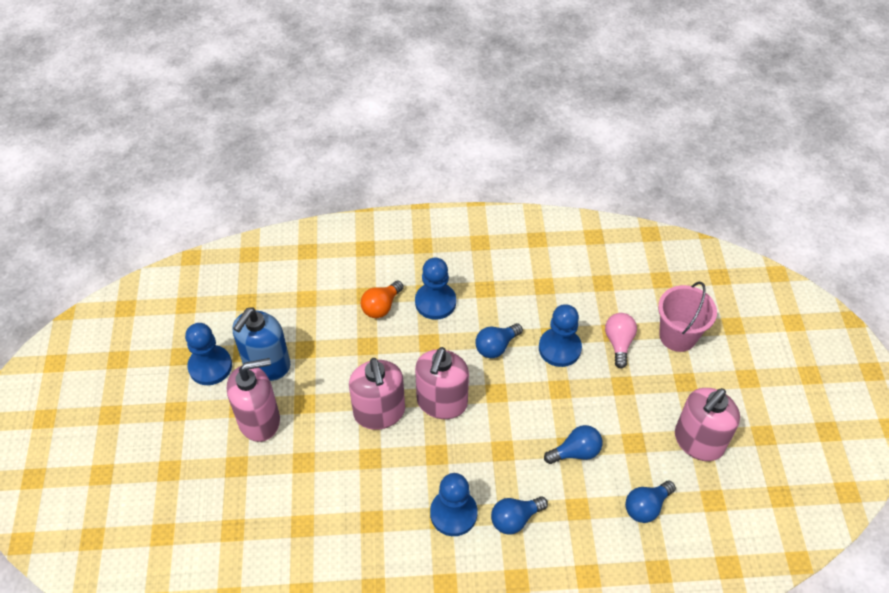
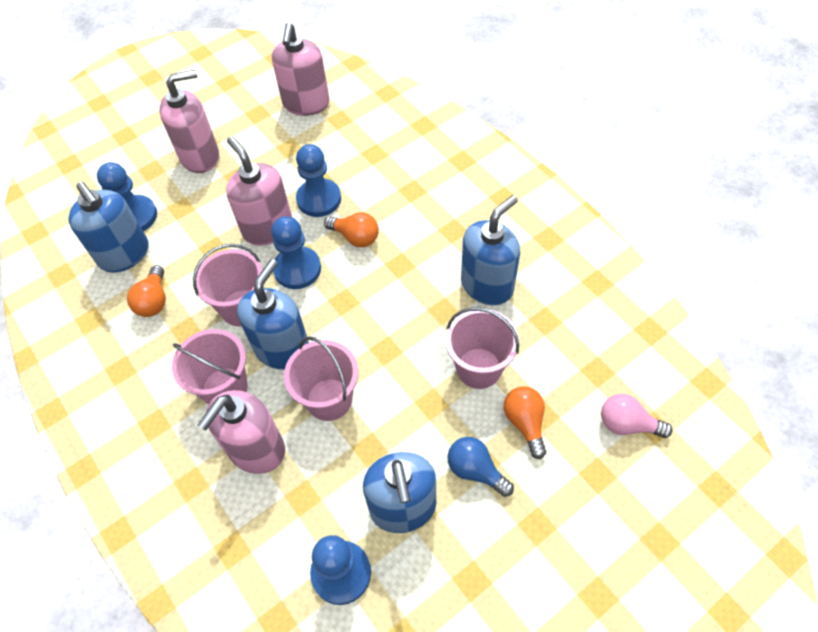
blue light bulb: 4 -> 1
blue soap dispenser: 1 -> 4
orange light bulb: 1 -> 3
pink bucket: 1 -> 4

